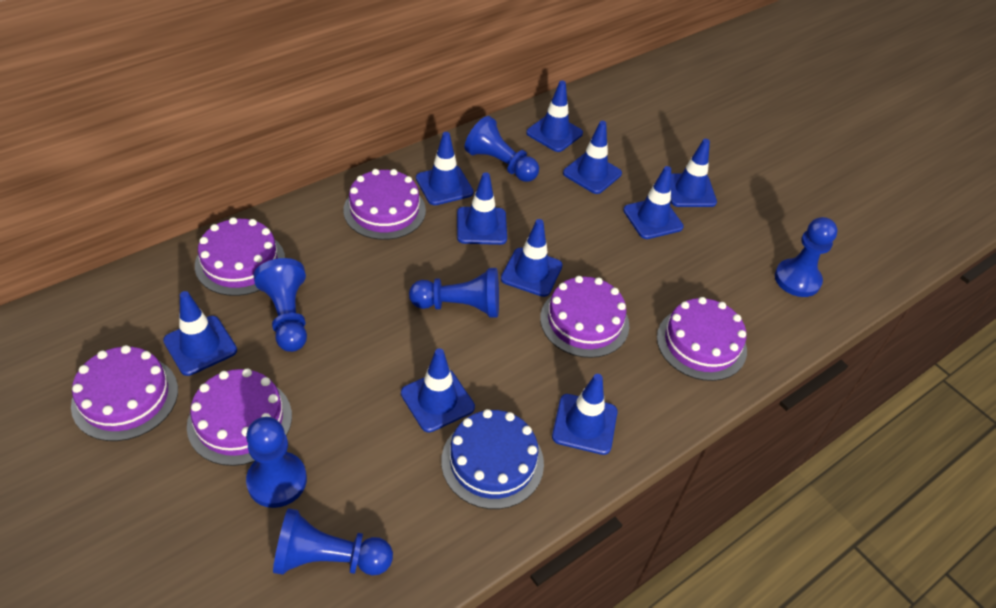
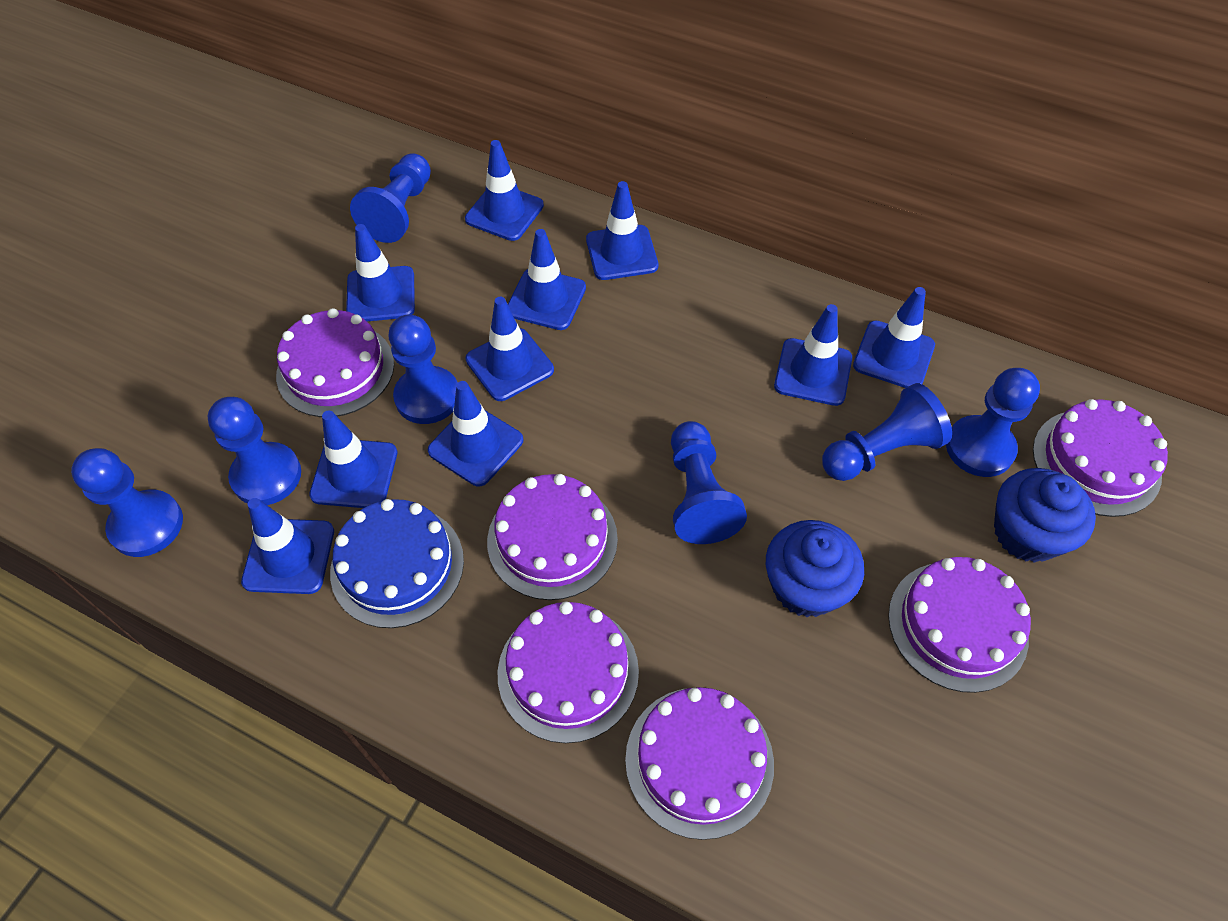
blue cupcake: 0 -> 2
blue pawn: 6 -> 7

